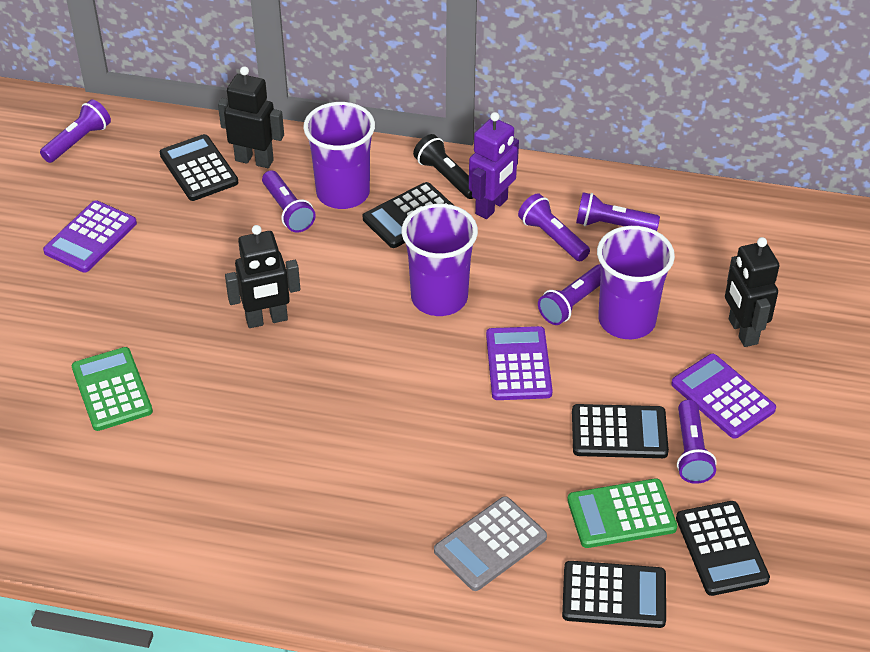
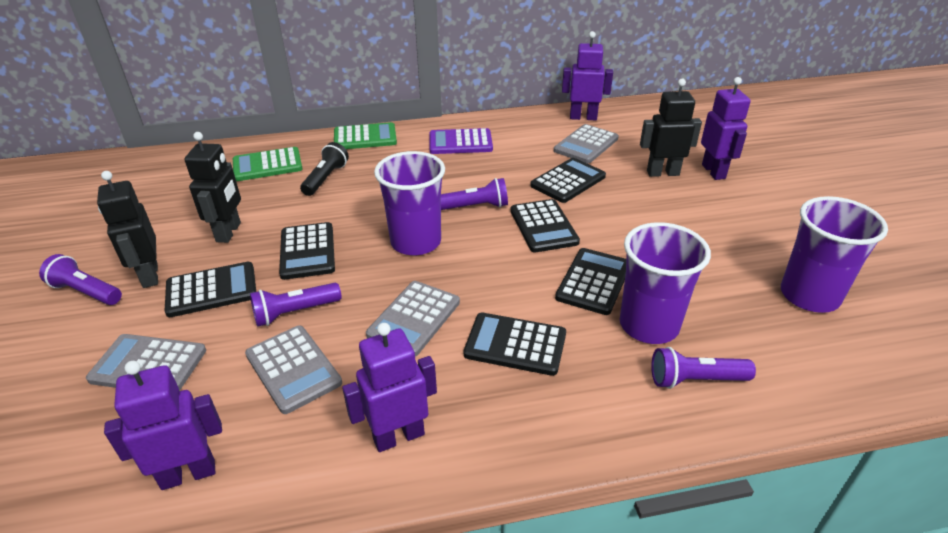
black calculator: 5 -> 6
grey calculator: 1 -> 4
purple calculator: 3 -> 1
purple flashlight: 6 -> 4
purple robot: 1 -> 4

